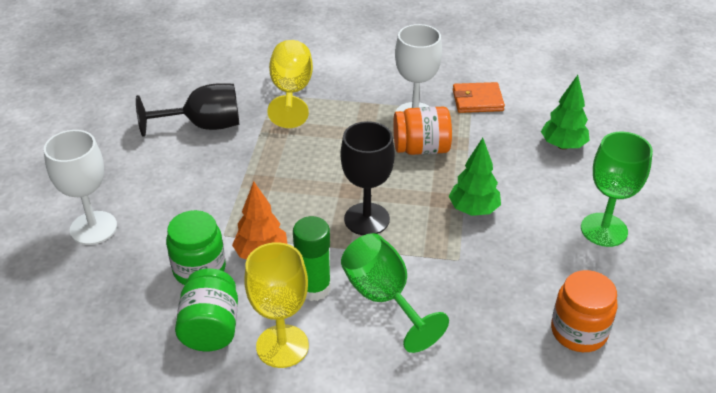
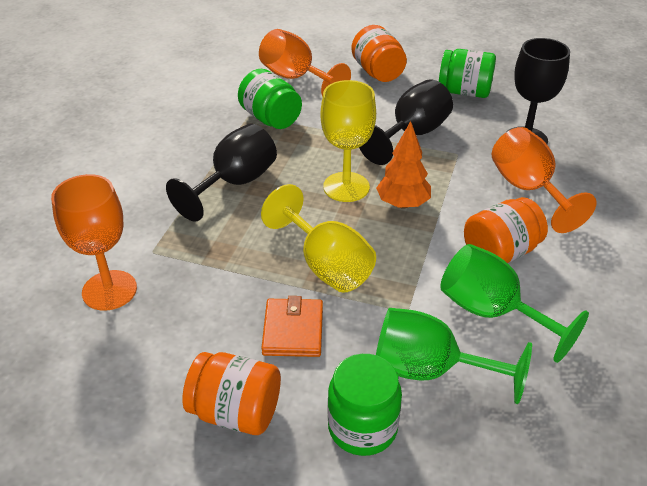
black goblet: 2 -> 3
green glue stick: 1 -> 0
green jar: 2 -> 3
green tree: 2 -> 0
orange goblet: 0 -> 3
orange jar: 2 -> 3
white goblet: 2 -> 0

